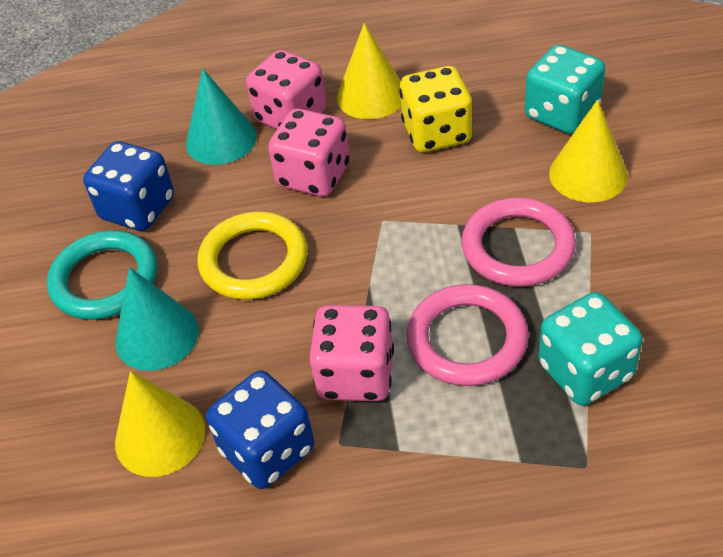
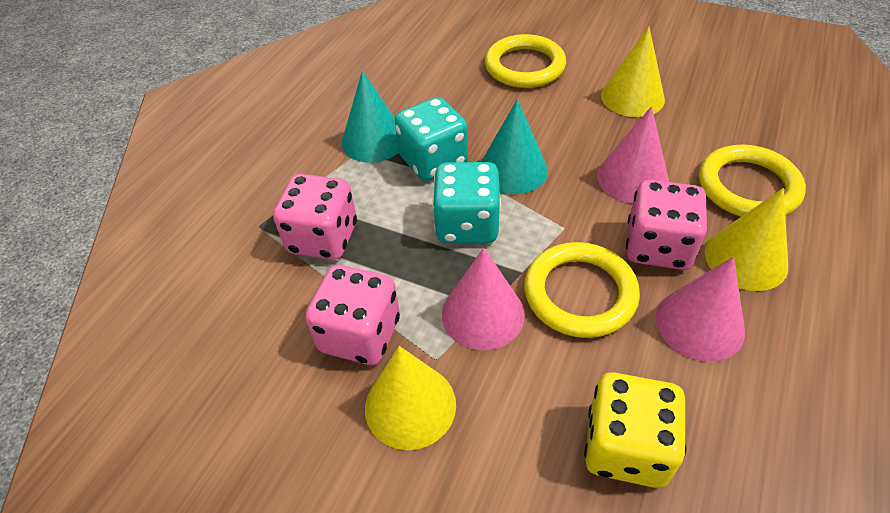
blue dice: 2 -> 0
pink cone: 0 -> 3
pink ring: 2 -> 0
turquoise ring: 1 -> 0
yellow ring: 1 -> 3

